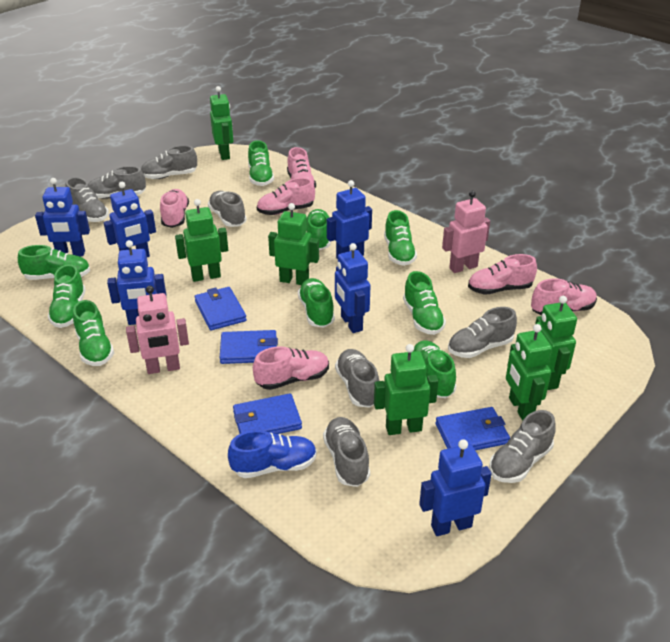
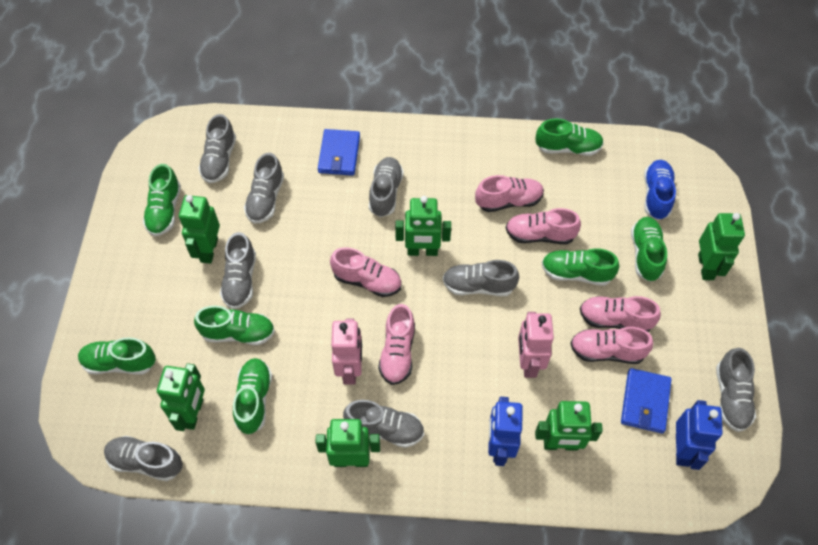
blue robot: 6 -> 2
blue wallet: 4 -> 2
green shoe: 9 -> 7

